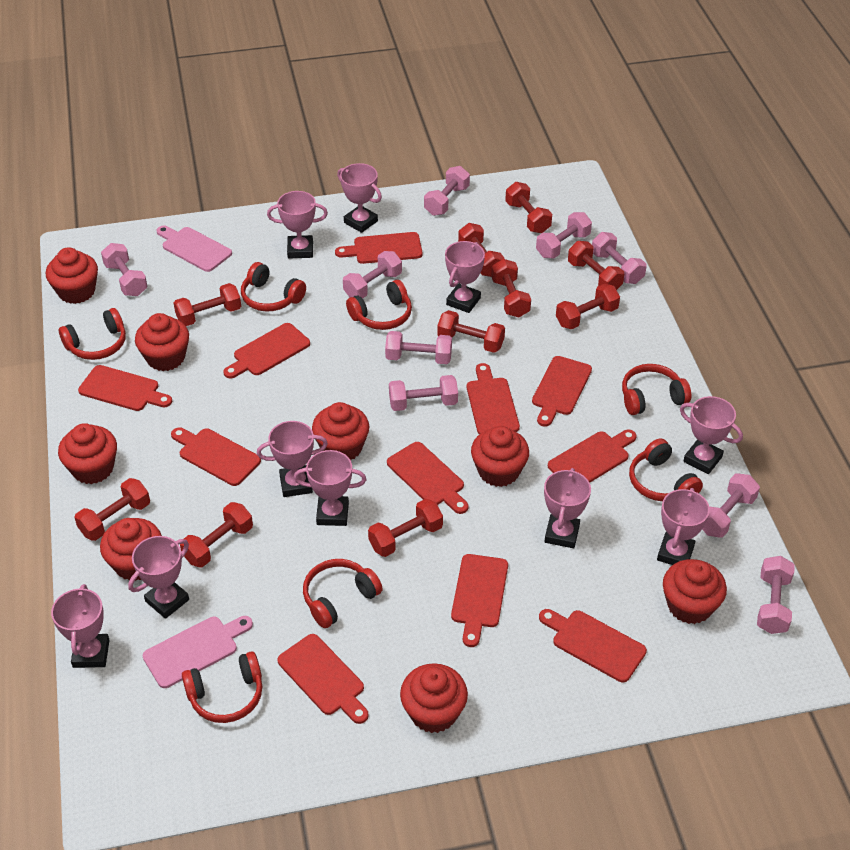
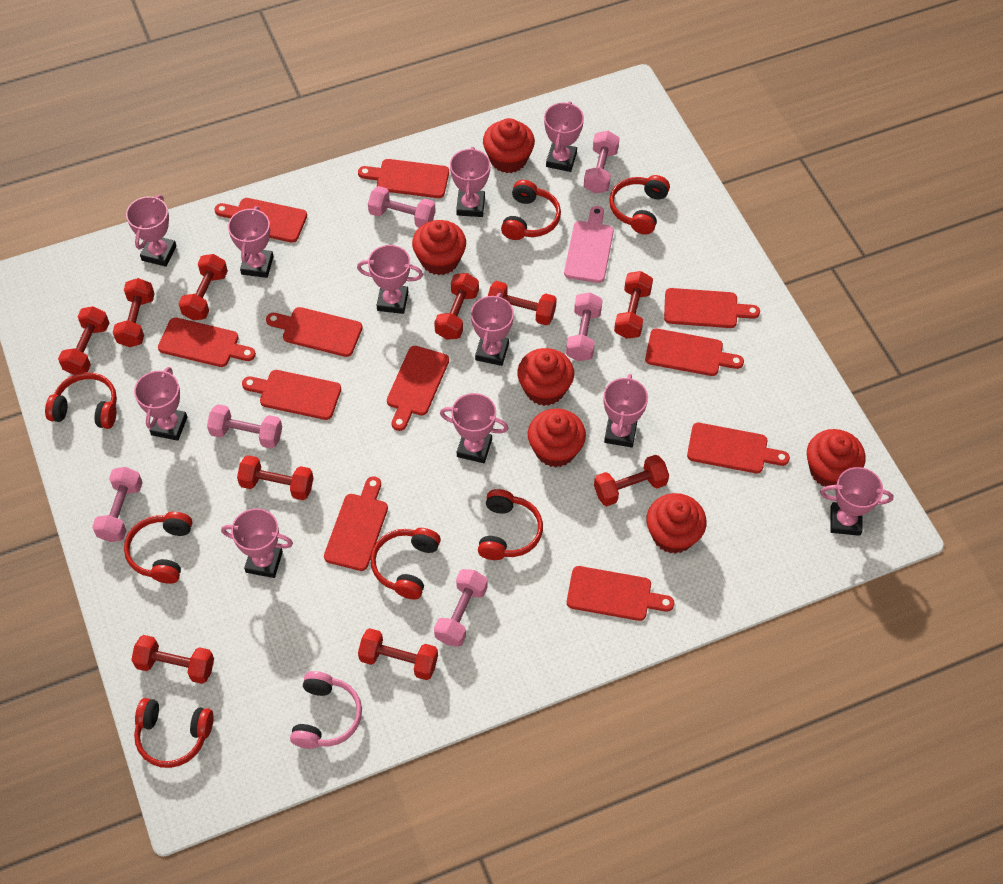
pink cutting board: 2 -> 1
pink dumbbell: 9 -> 6
pink headphones: 0 -> 1
pink trophy: 10 -> 11
red cupcake: 8 -> 6

